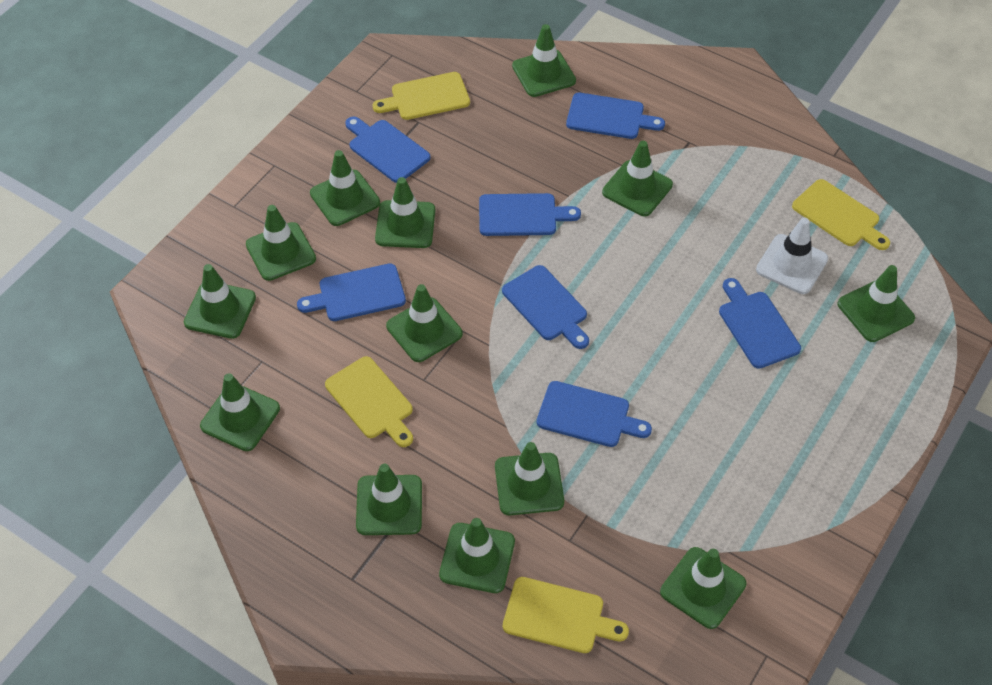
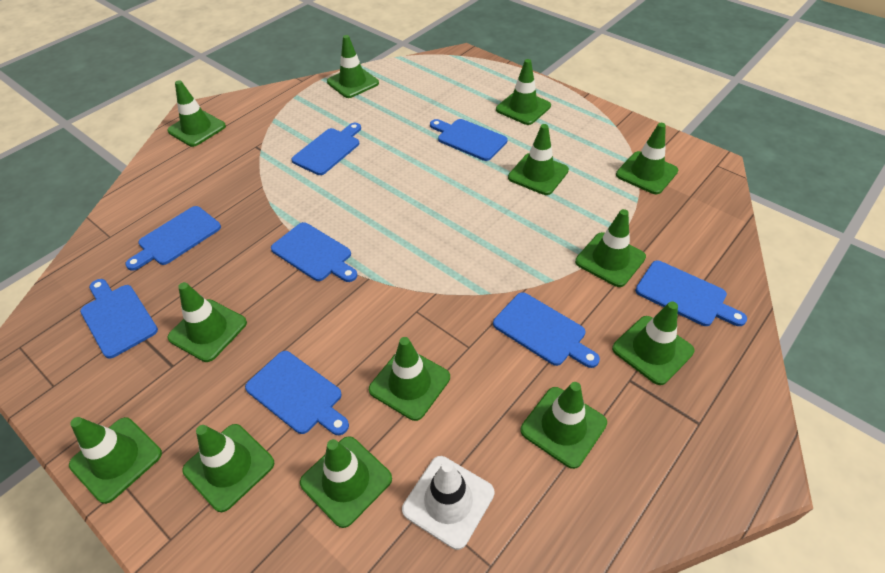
blue cutting board: 7 -> 8
yellow cutting board: 4 -> 0

